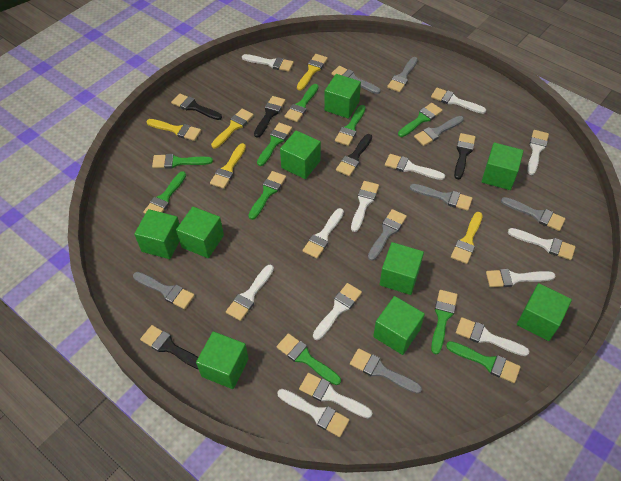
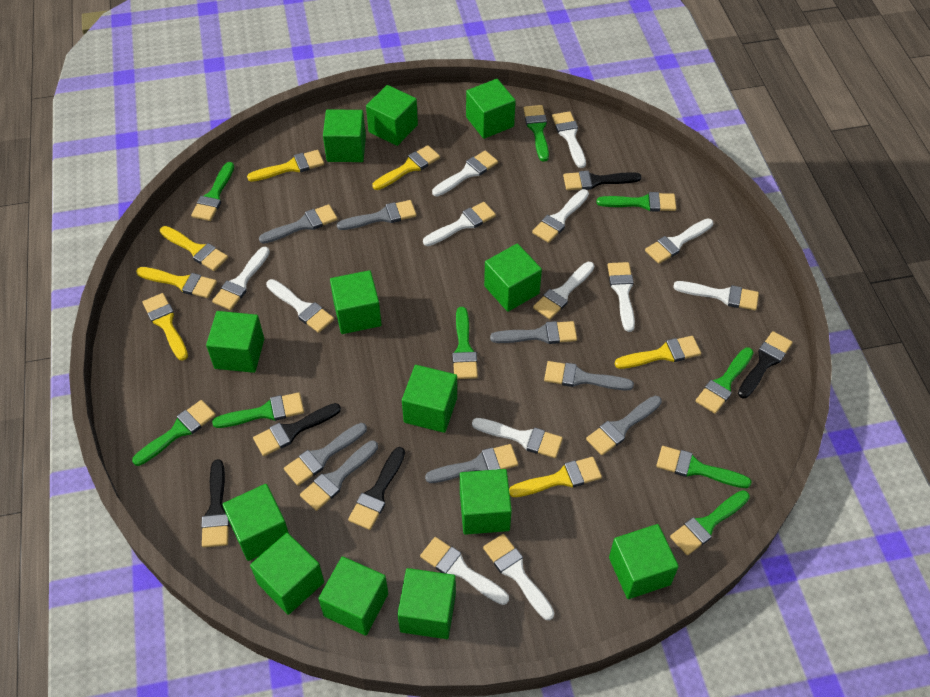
green brush: 10 -> 9
green cube: 9 -> 13
yellow brush: 5 -> 7

